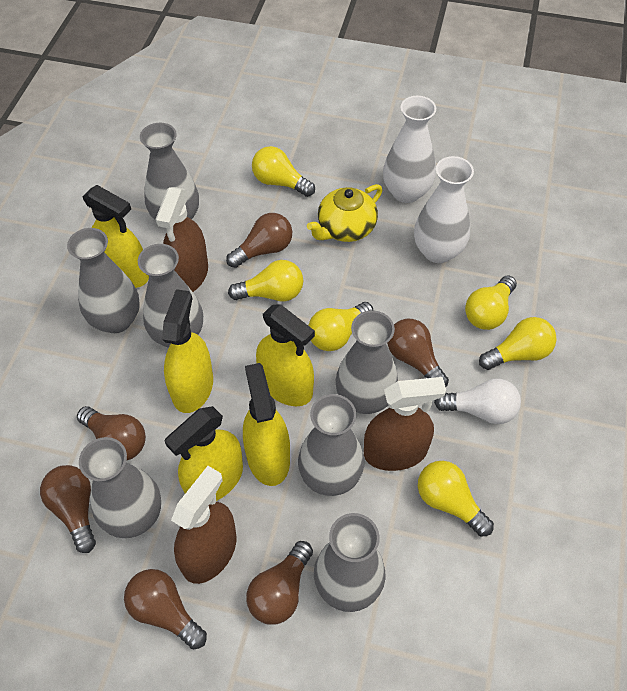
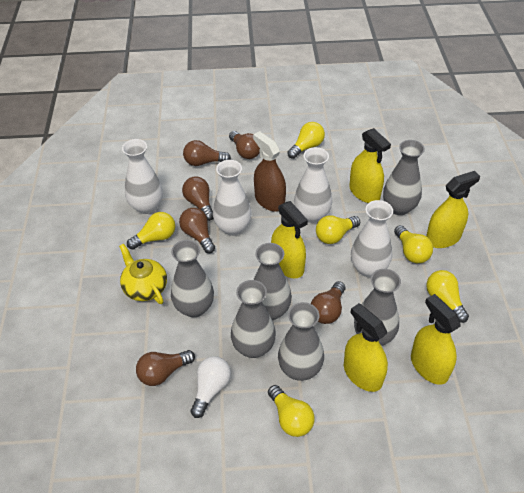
brown spray bottle: 3 -> 1
grey vase: 7 -> 6
white vase: 2 -> 4

